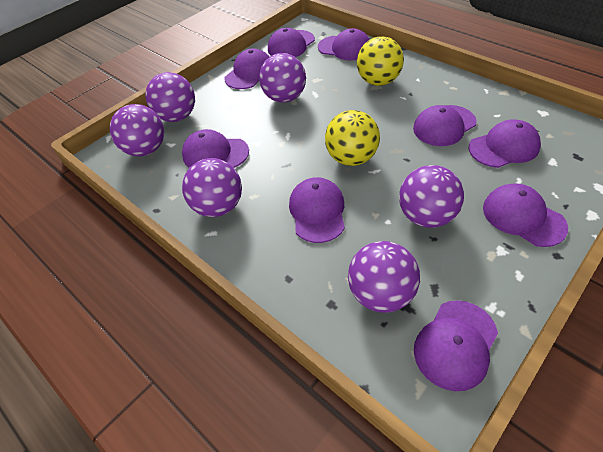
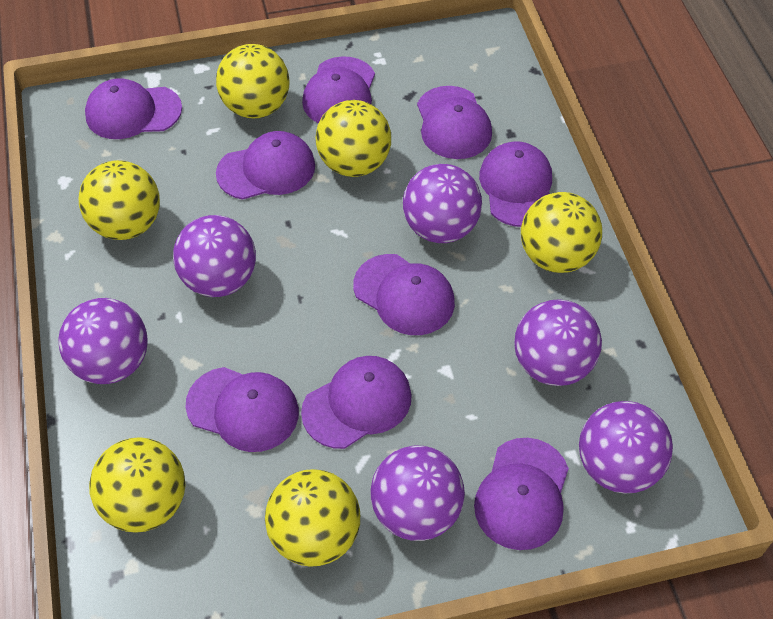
yellow ball: 2 -> 6

